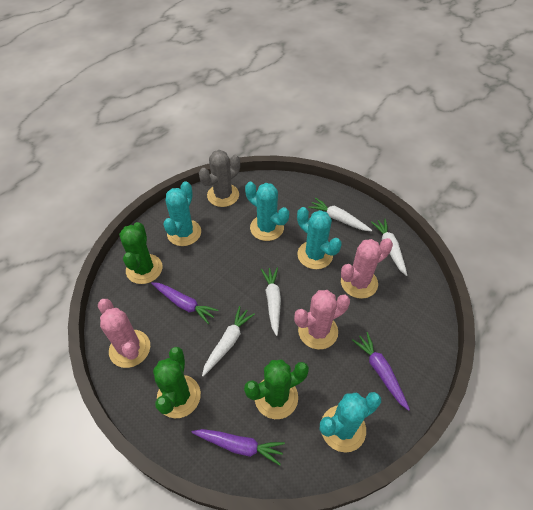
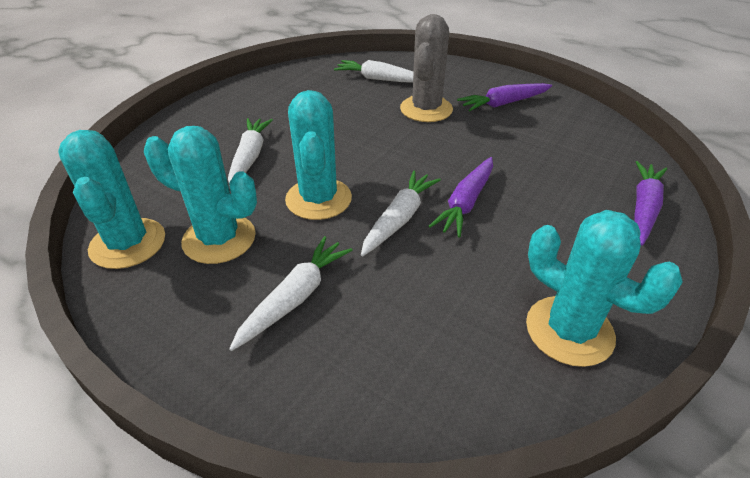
green cactus: 3 -> 0
pink cactus: 3 -> 0

